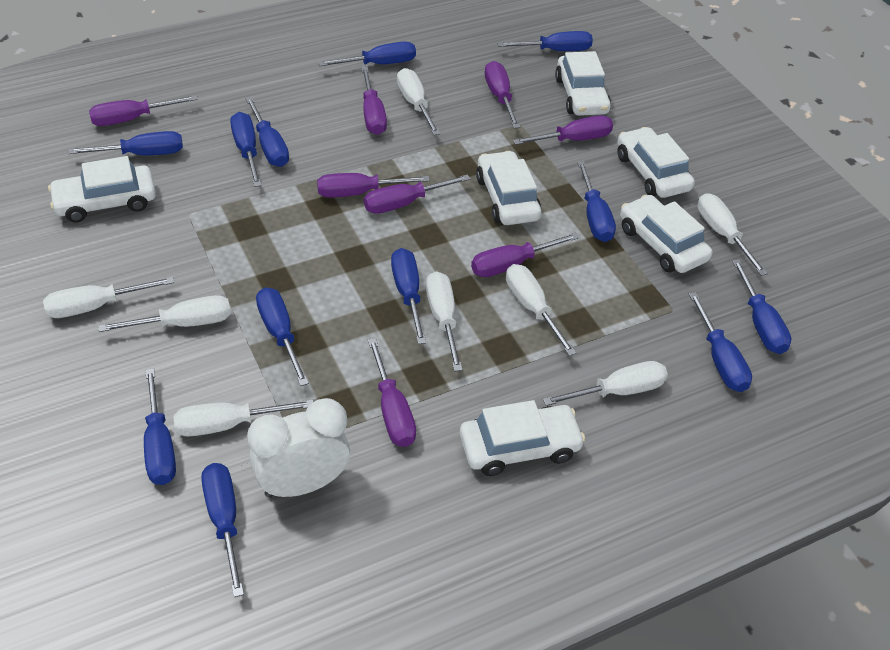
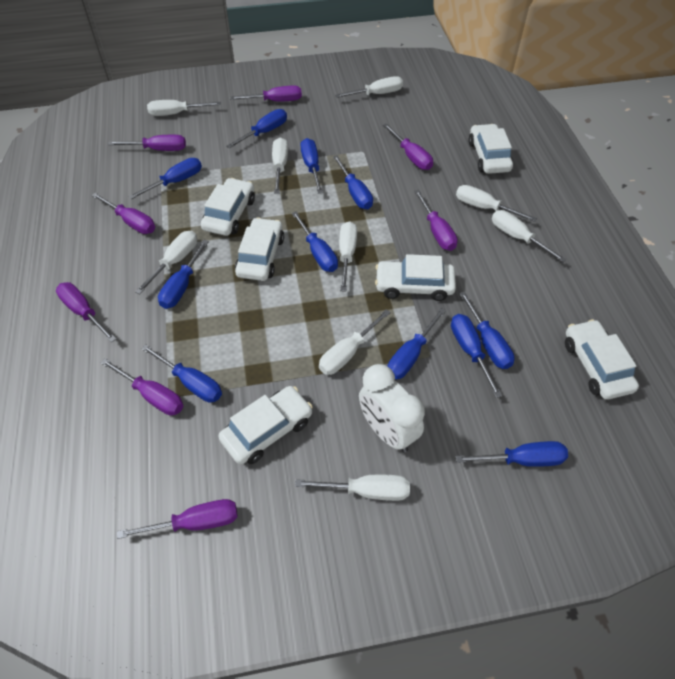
blue screwdriver: 12 -> 11
white screwdriver: 8 -> 9

